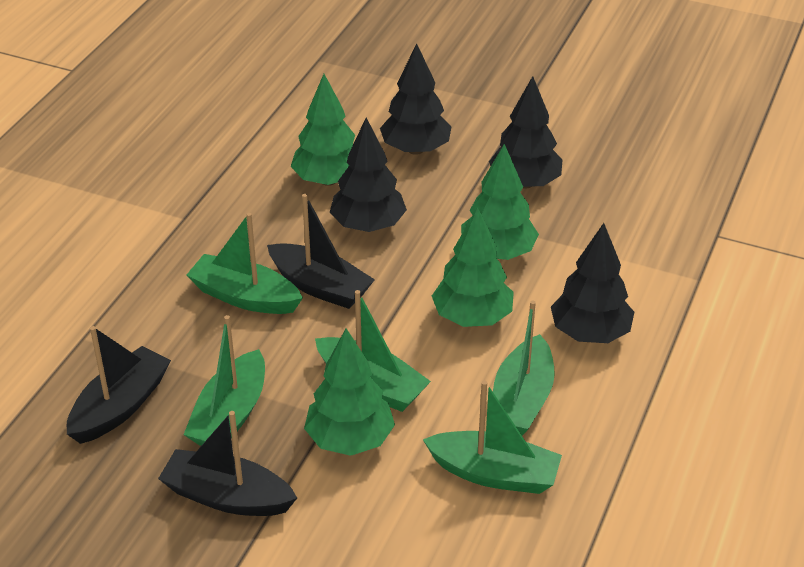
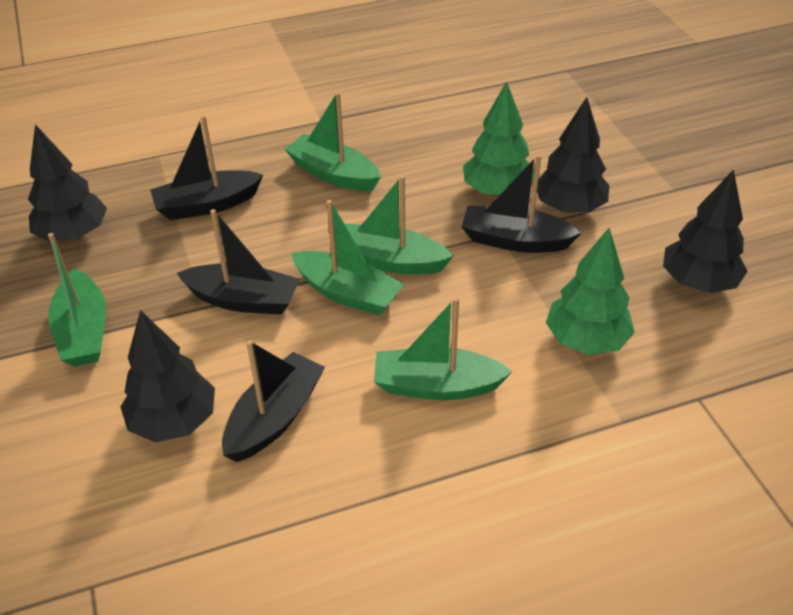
black boat: 3 -> 4
green tree: 4 -> 2

